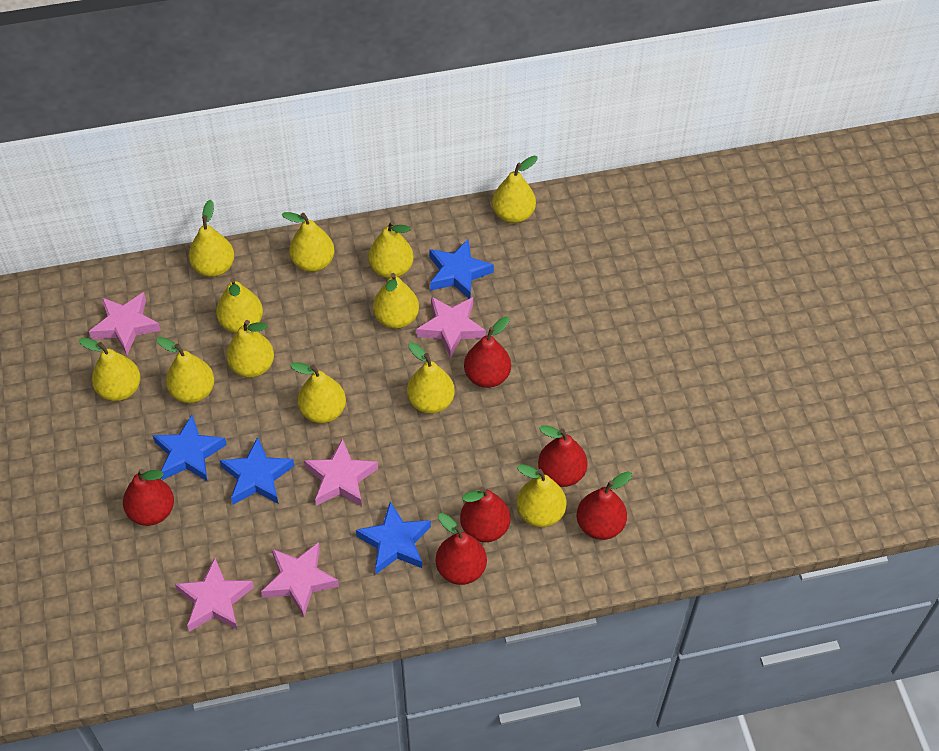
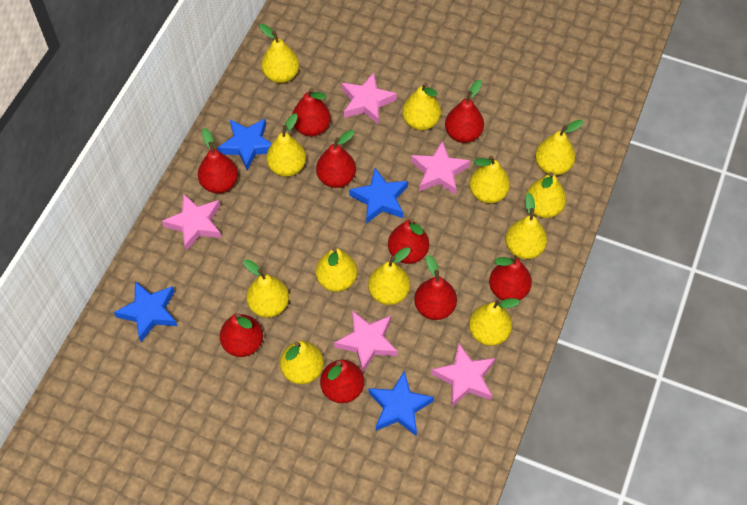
red pear: 6 -> 9

